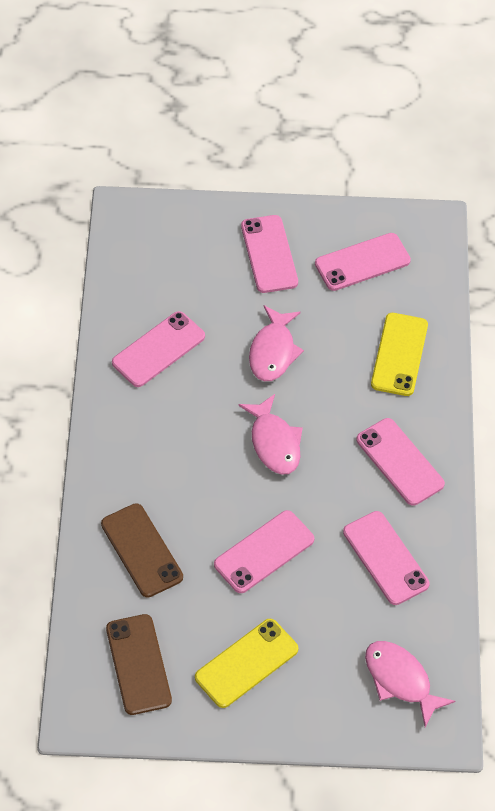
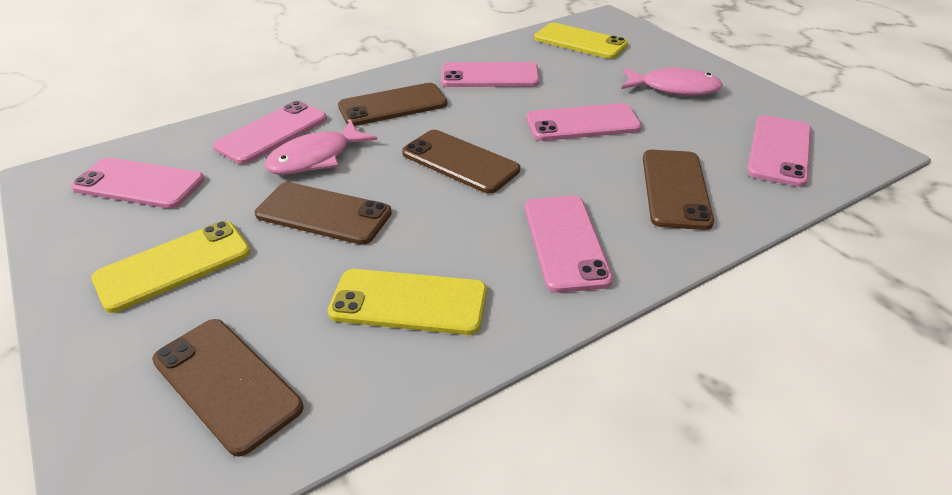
brown phone: 2 -> 5
pink fish: 3 -> 2
yellow phone: 2 -> 3

